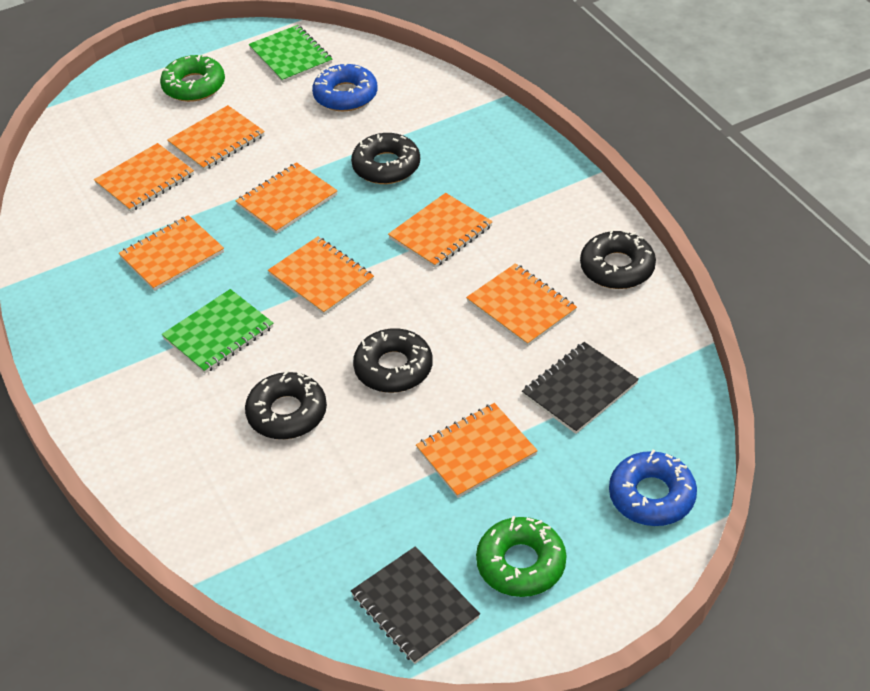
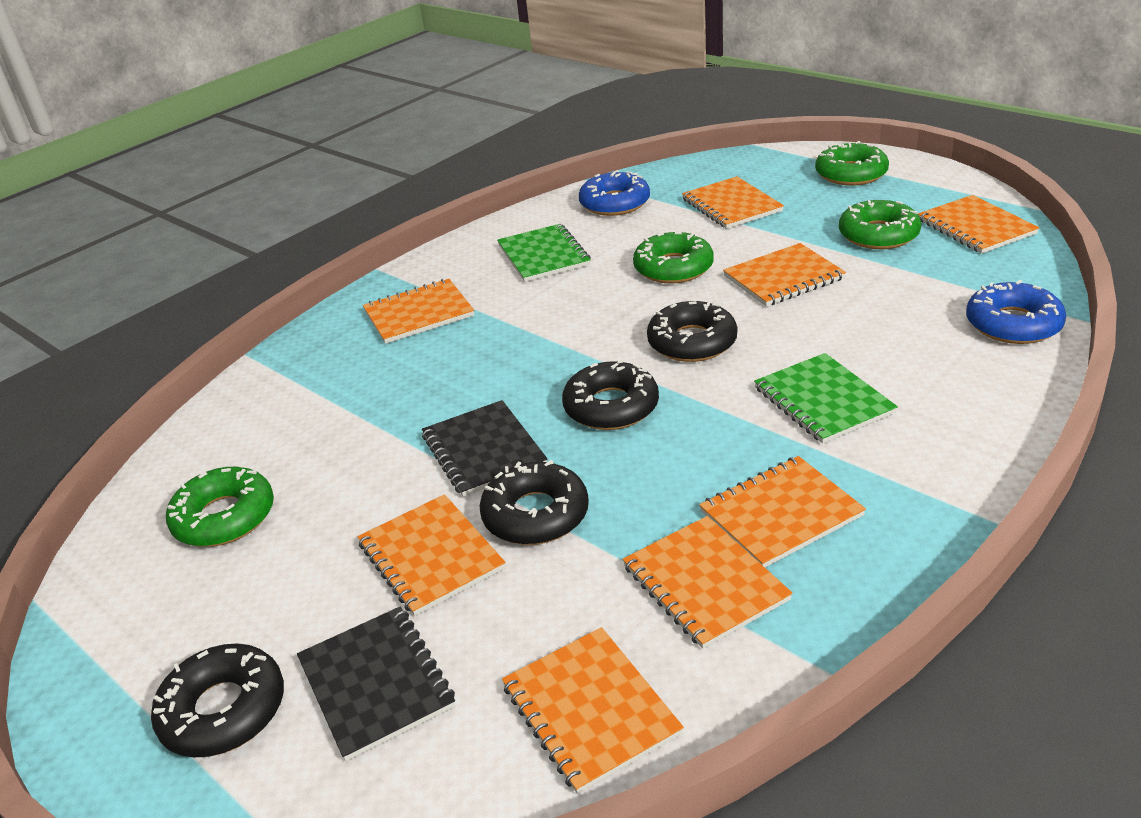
green donut: 2 -> 4

